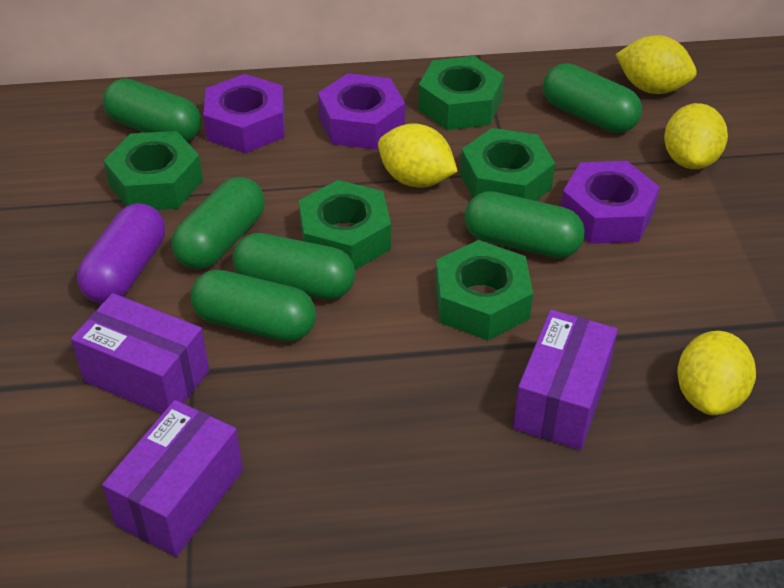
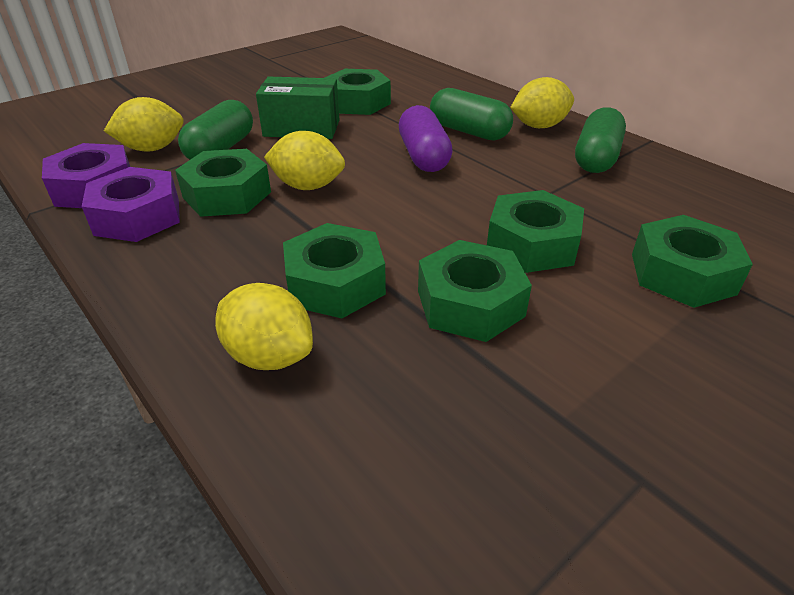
green box: 0 -> 1
green capsule: 6 -> 3
green nut: 5 -> 6
purple box: 3 -> 0
purple nut: 3 -> 2

